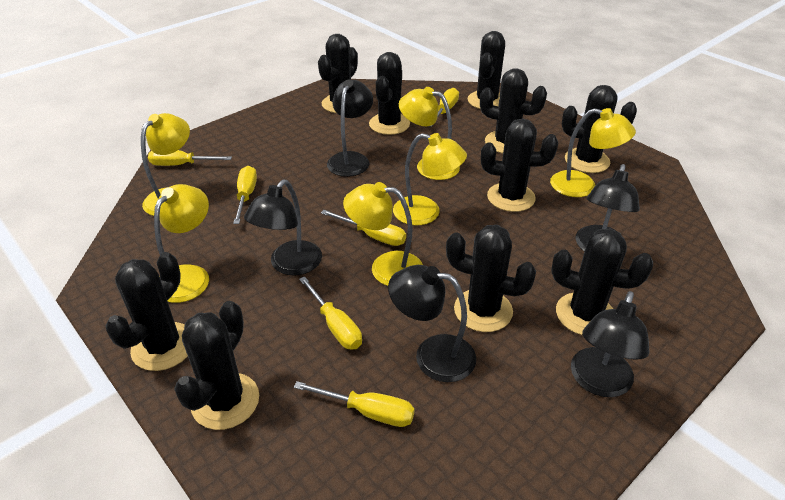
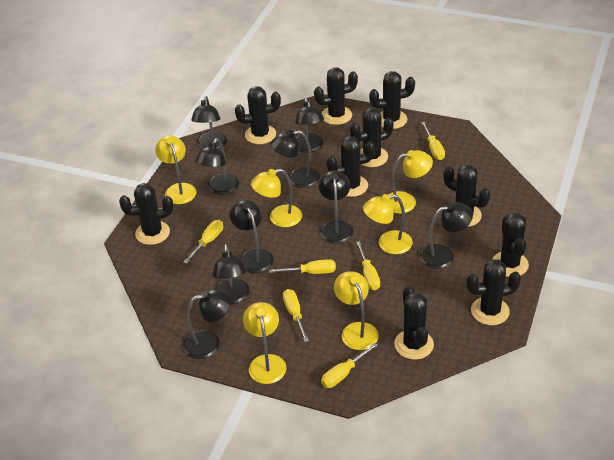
black lamp: 5 -> 9

